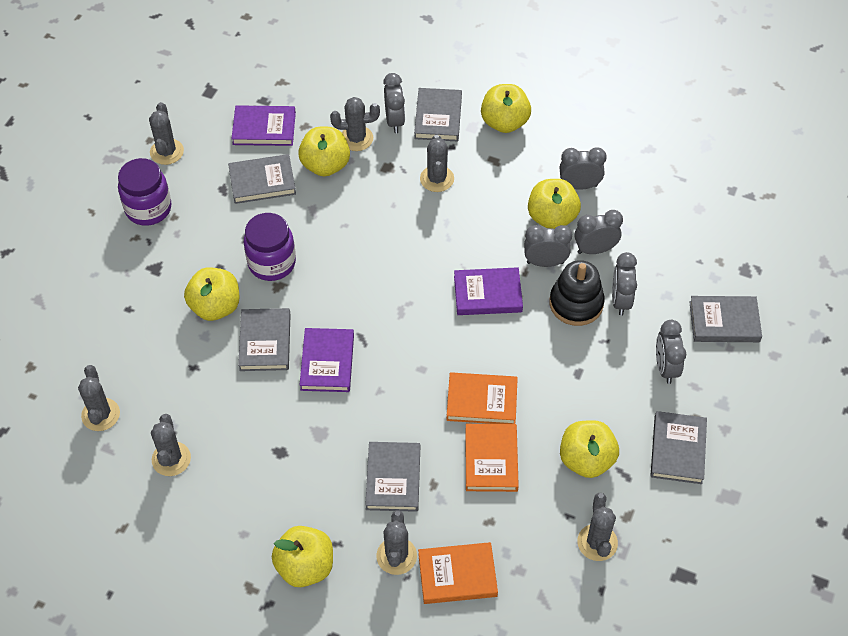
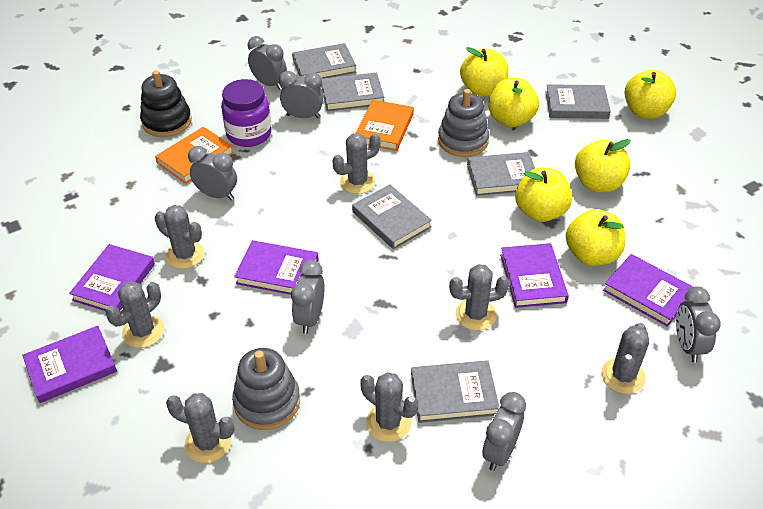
grey stacking toy: 0 -> 2
orange book: 3 -> 2
purple book: 3 -> 5
purple jar: 2 -> 1

